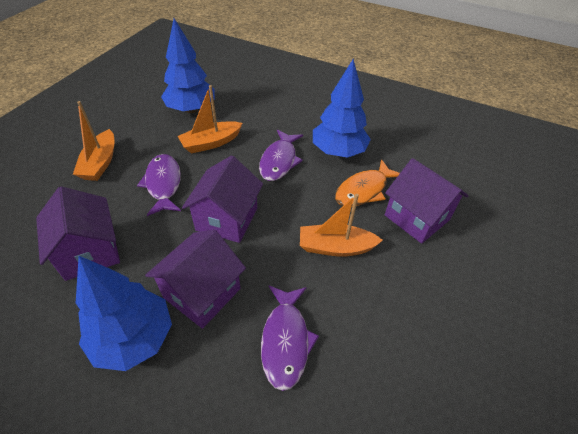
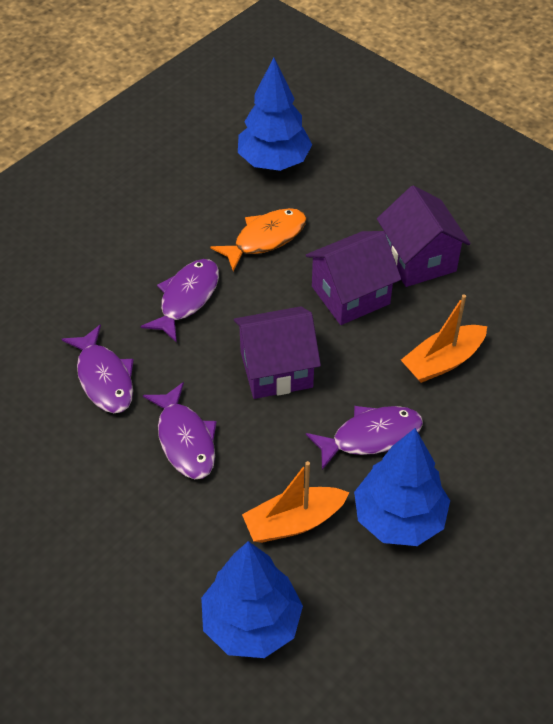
orange boat: 3 -> 2
purple fish: 3 -> 4
purple house: 4 -> 3

